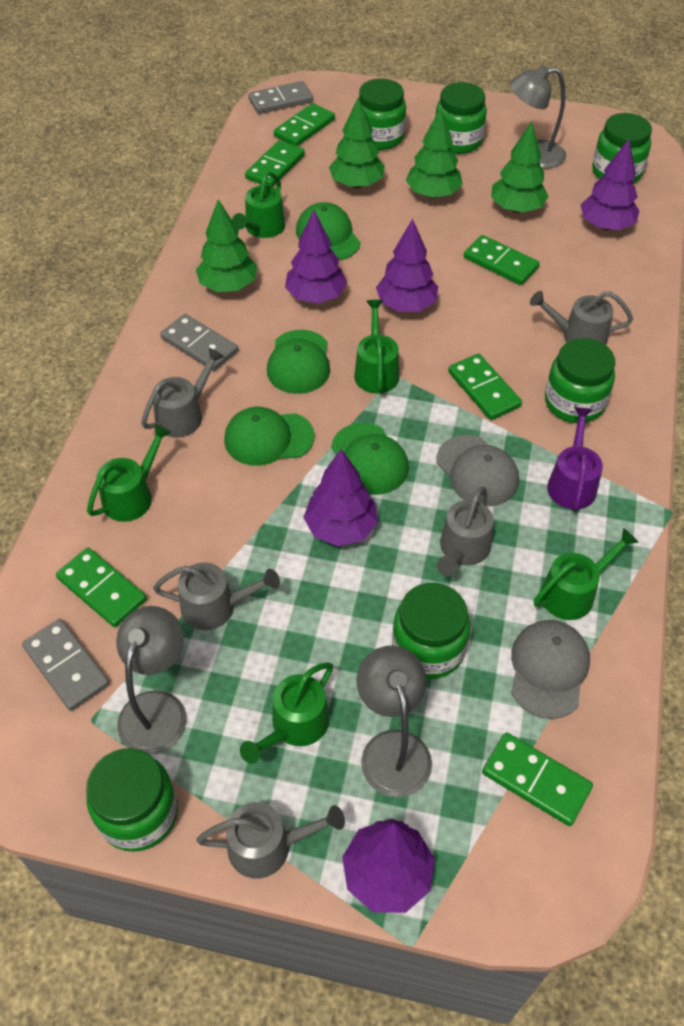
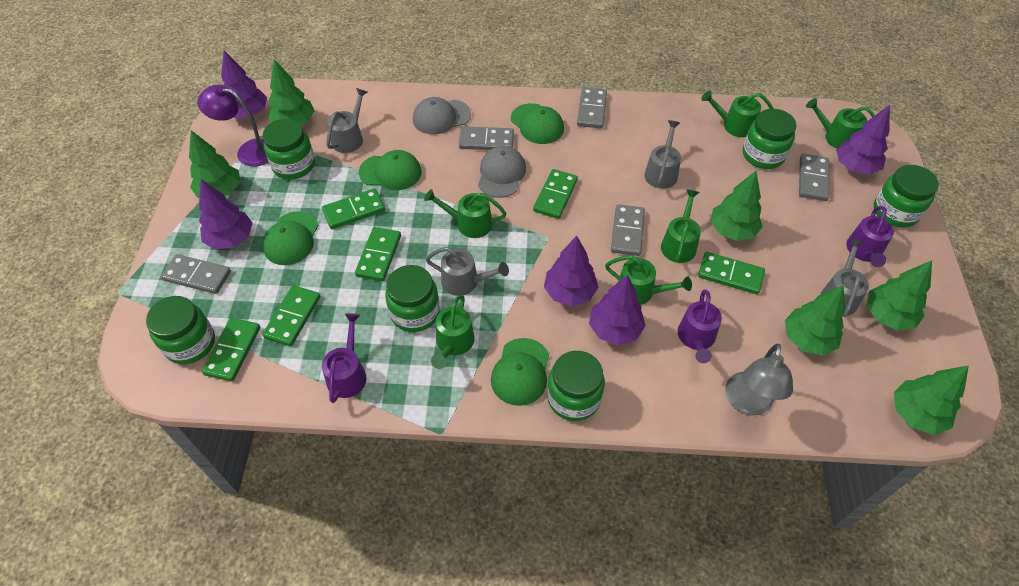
green tree: 4 -> 6
green watering can: 5 -> 6
grey domino: 3 -> 5
grey lamp: 3 -> 1
grey watering can: 5 -> 4
purple lamp: 0 -> 1
purple watering can: 1 -> 3

